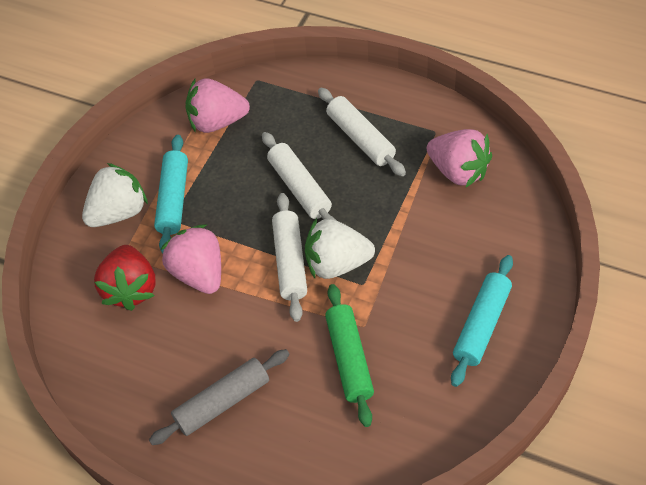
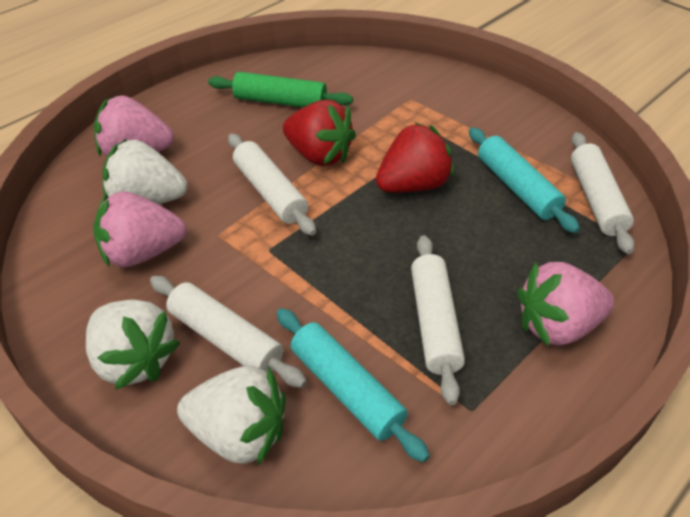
grey rolling pin: 1 -> 0
red strawberry: 1 -> 2
white rolling pin: 3 -> 4
white strawberry: 2 -> 3

